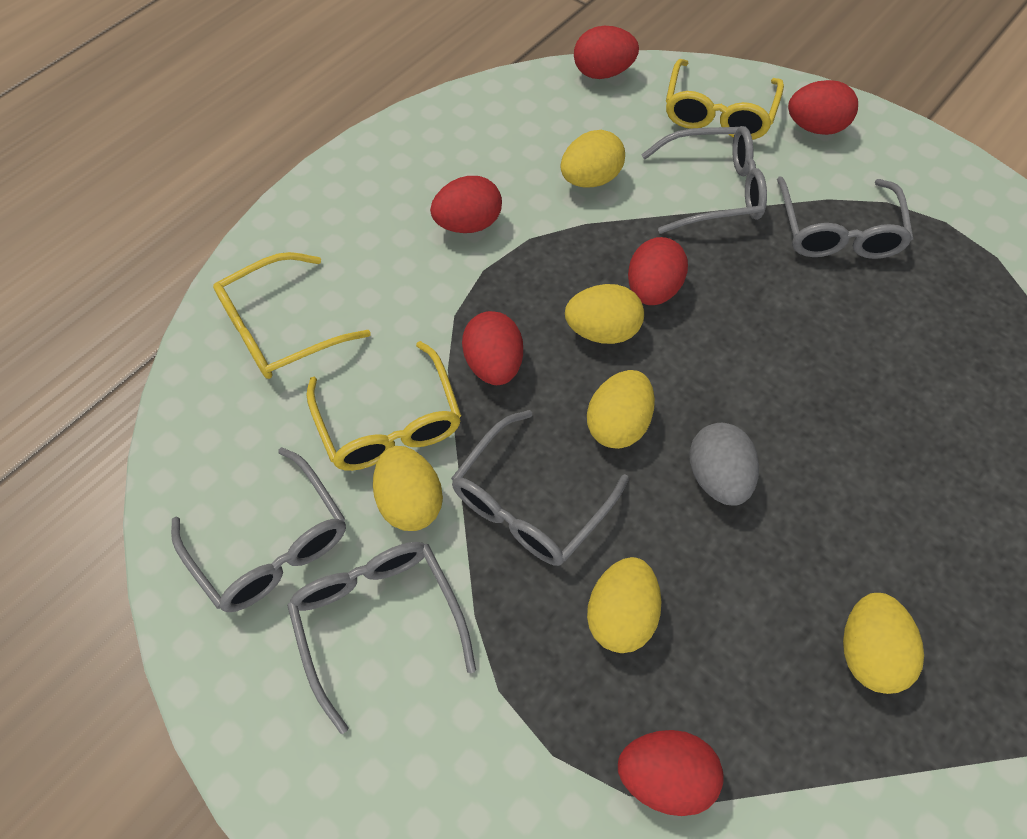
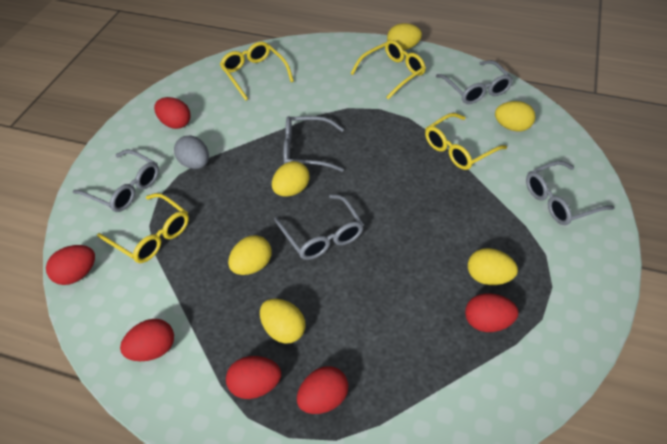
yellow glasses: 3 -> 4

